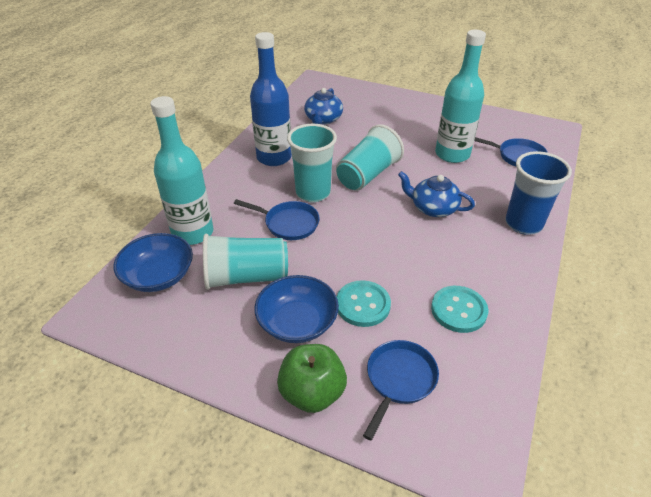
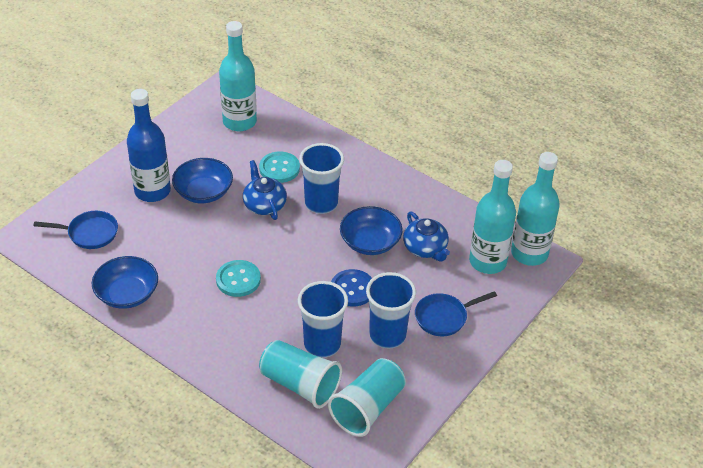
blue bowl: 2 -> 3
blue button: 0 -> 1
blue cup: 1 -> 3
blue pan: 3 -> 2
green apple: 1 -> 0
turquoise bottle: 2 -> 3
turquoise cup: 3 -> 2

